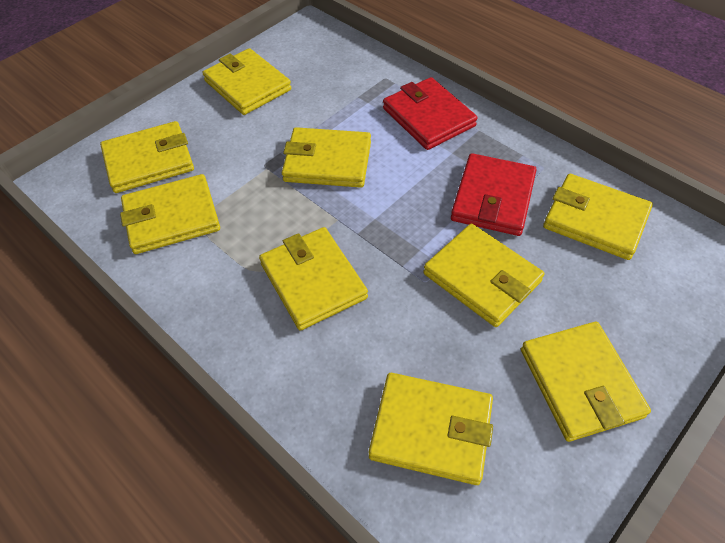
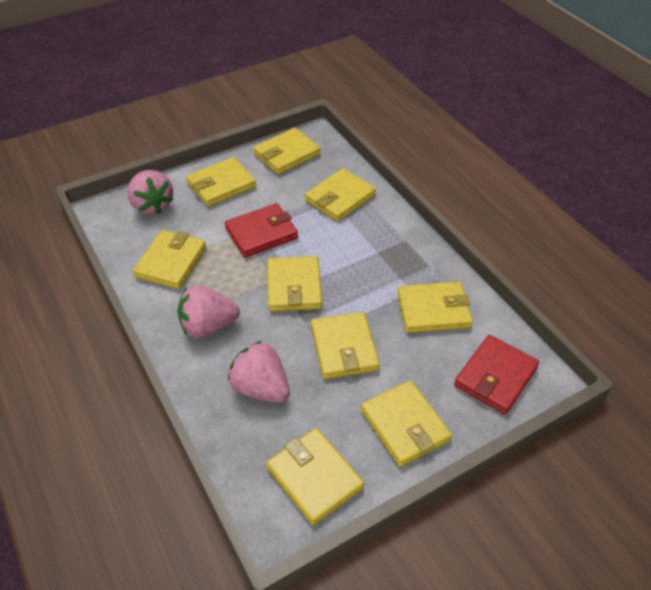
pink strawberry: 0 -> 3

